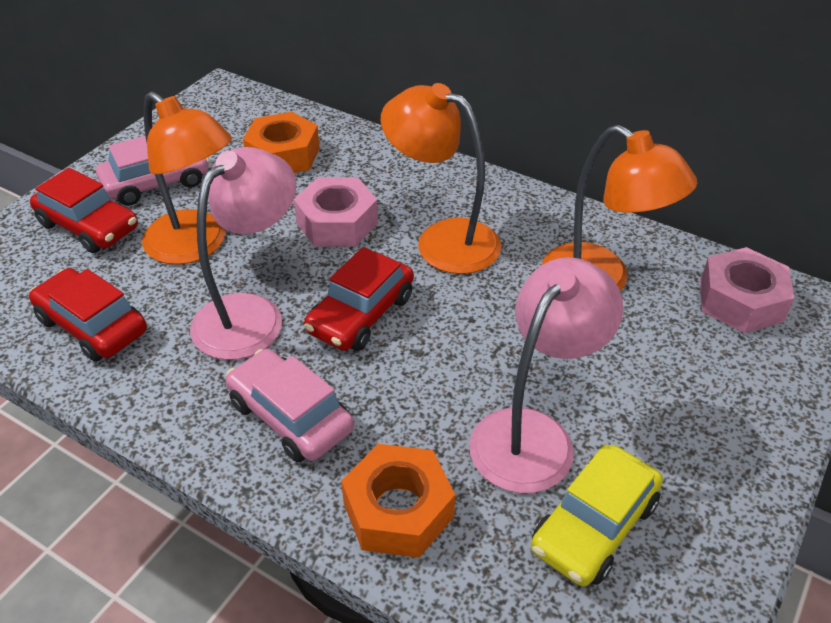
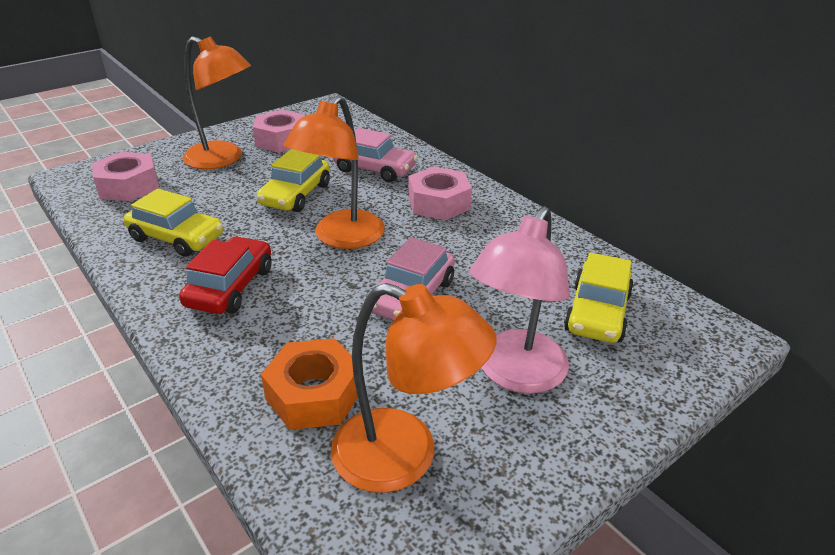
orange nut: 2 -> 1
pink lamp: 2 -> 1
pink nut: 2 -> 3
red car: 3 -> 1
yellow car: 1 -> 3

